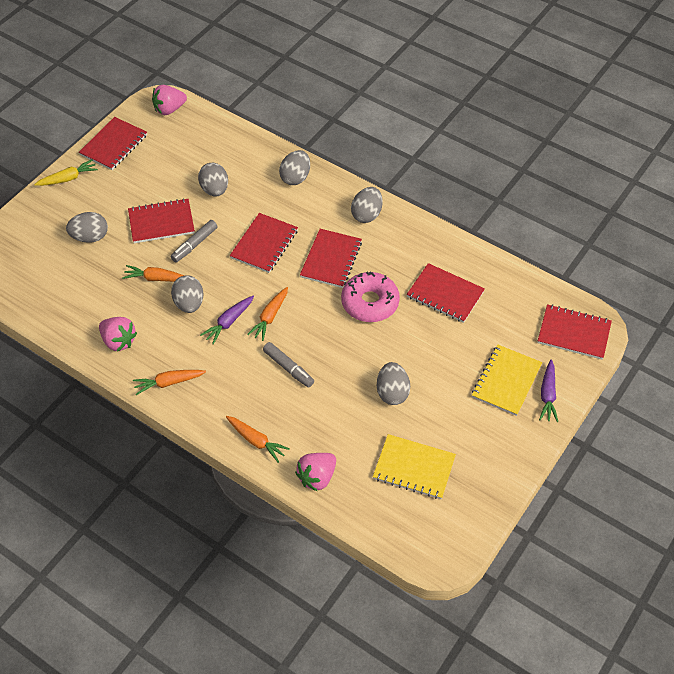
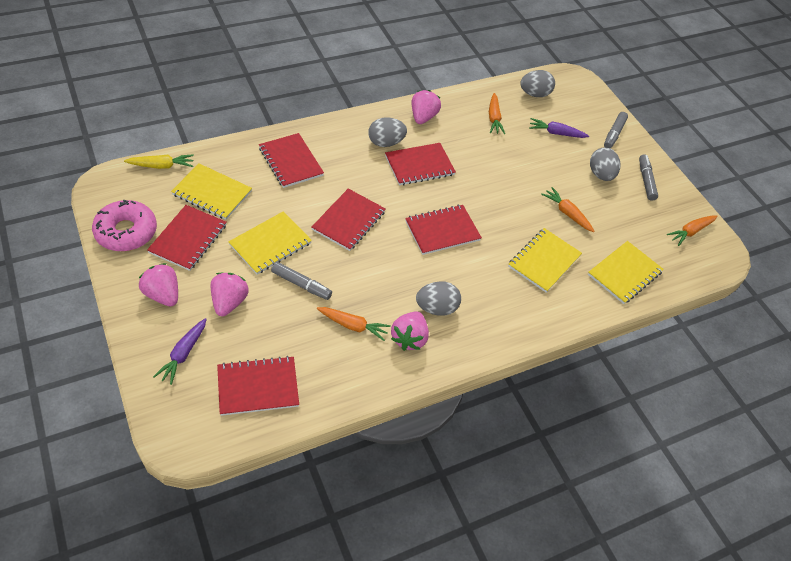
grey egg: 6 -> 4
grey marker: 2 -> 3
pink strawberry: 3 -> 4
yellow notebook: 2 -> 4

